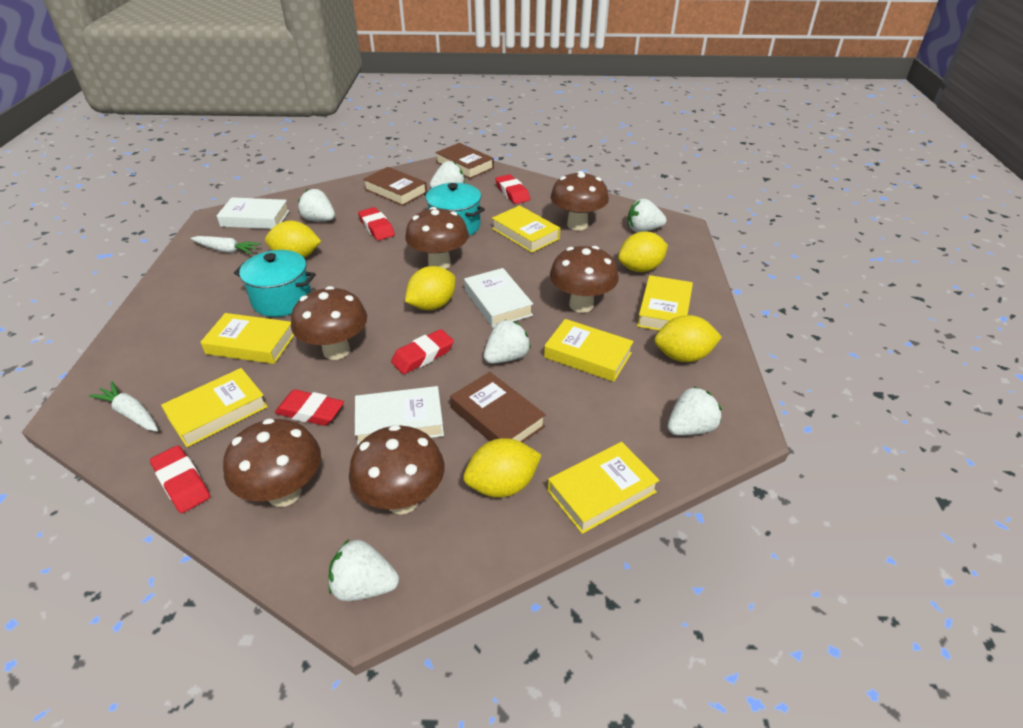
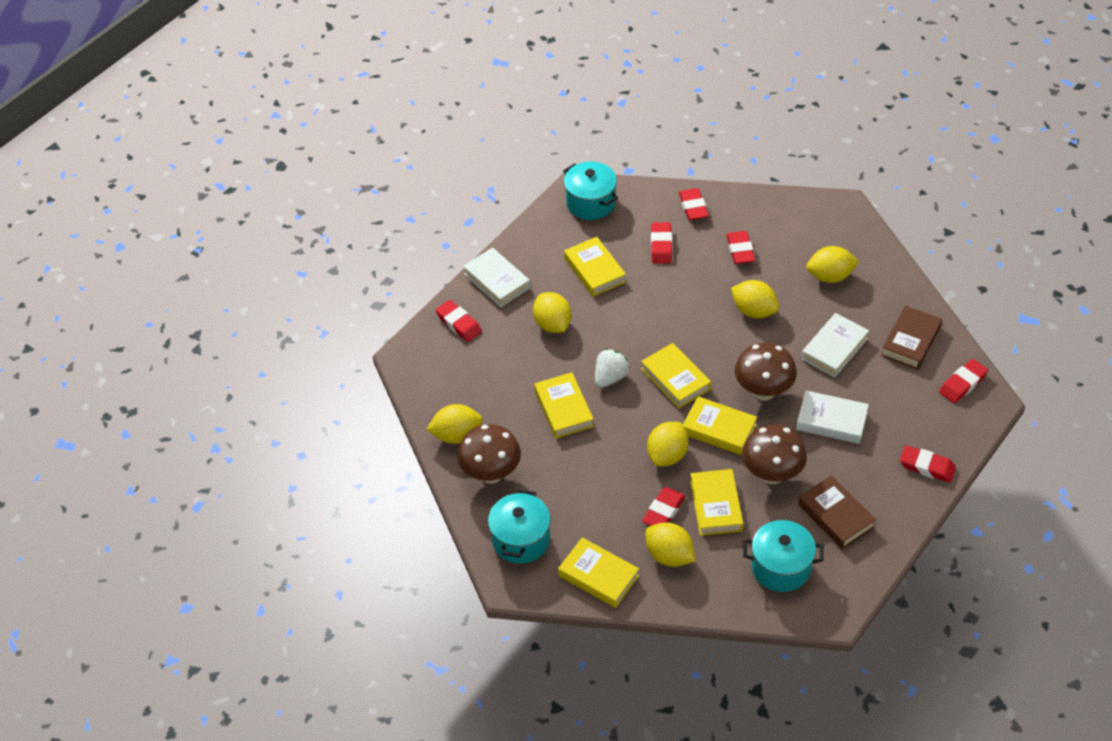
brown book: 3 -> 2
brown mushroom: 6 -> 3
red eraser: 5 -> 7
turquoise pot: 2 -> 3
white carrot: 2 -> 0
white strawberry: 6 -> 1
yellow lemon: 5 -> 6

